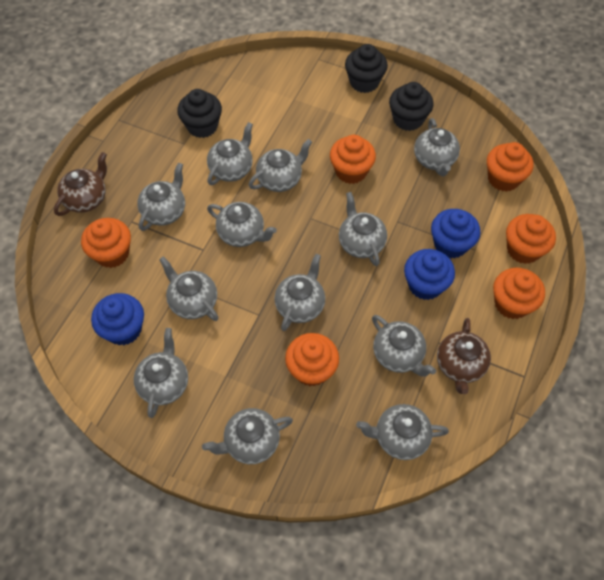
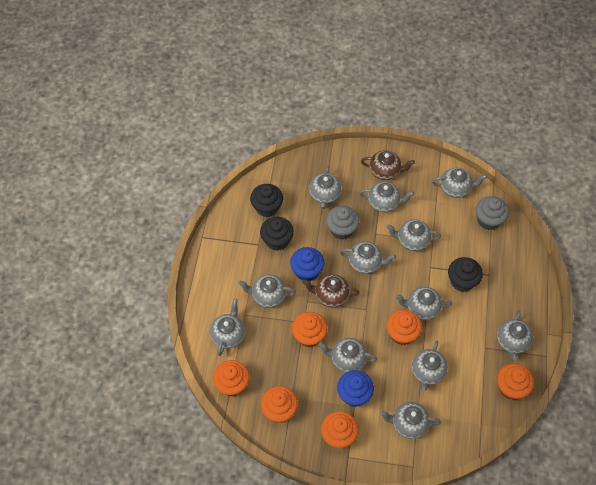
blue cupcake: 3 -> 2
grey cupcake: 0 -> 2

